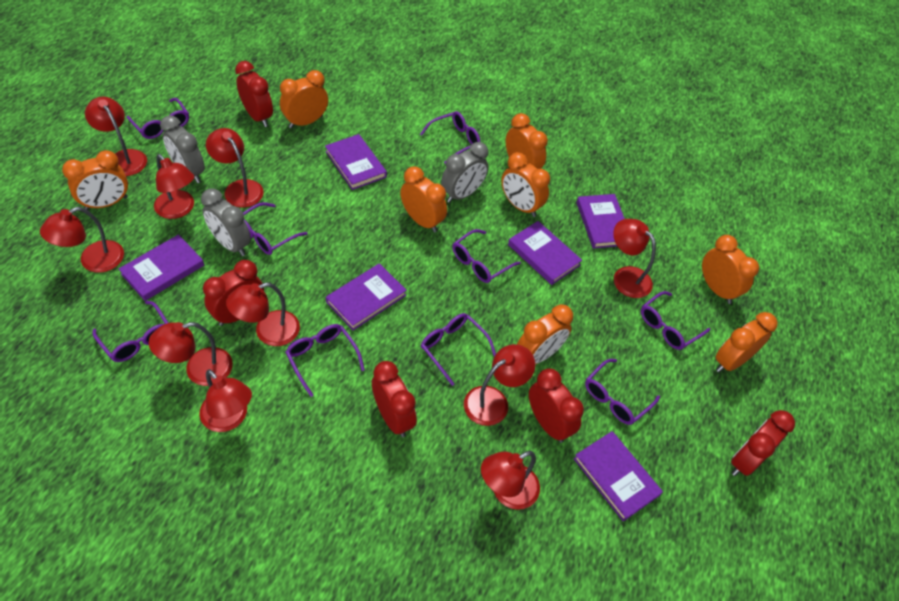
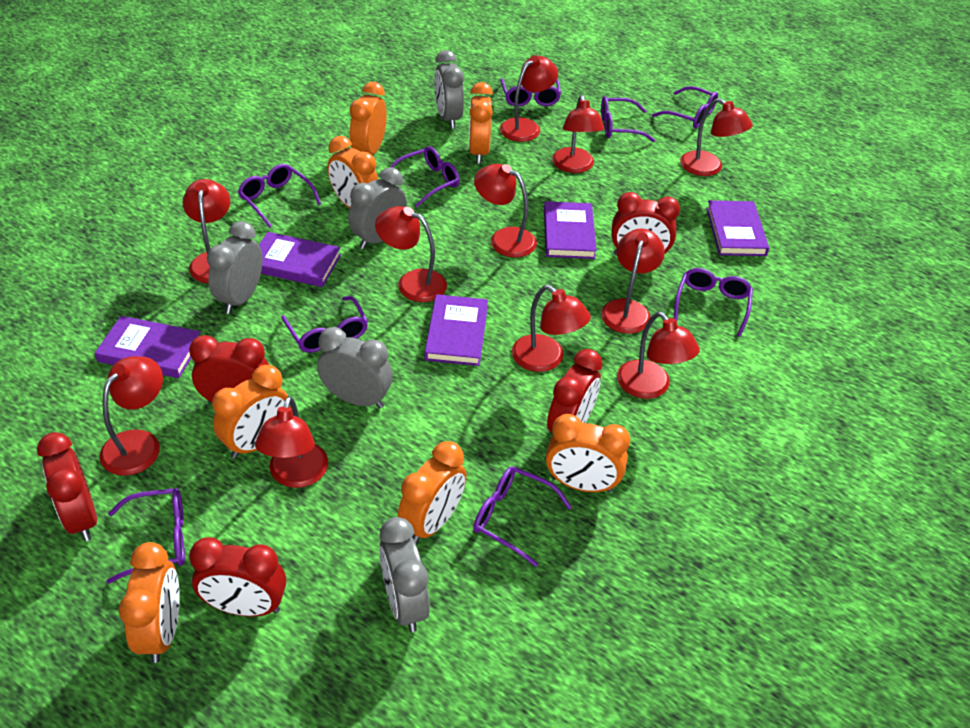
grey clock: 3 -> 5
orange clock: 8 -> 7
purple book: 6 -> 5
red lamp: 10 -> 11

